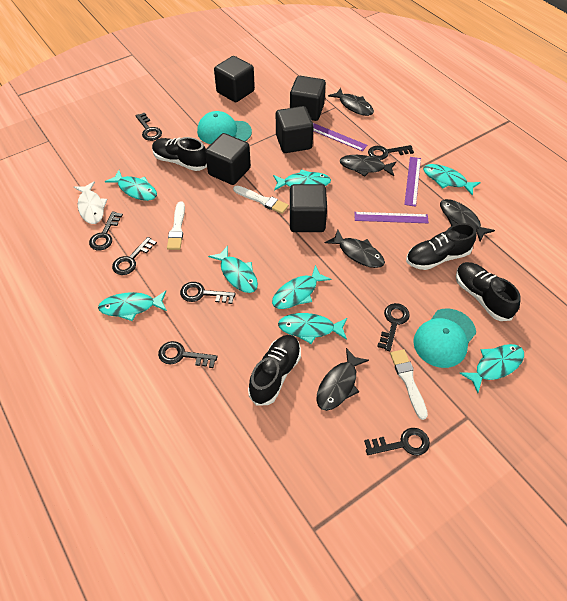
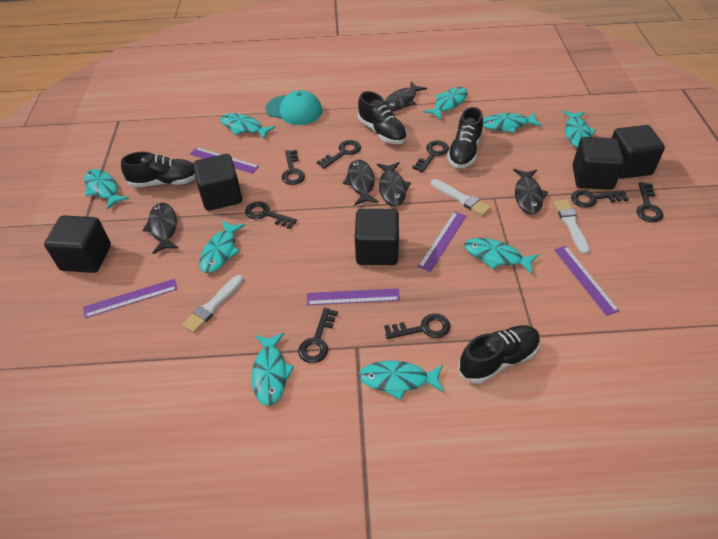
purple ruler: 3 -> 5
turquoise cap: 2 -> 1
turquoise fish: 8 -> 9
white fish: 1 -> 0

